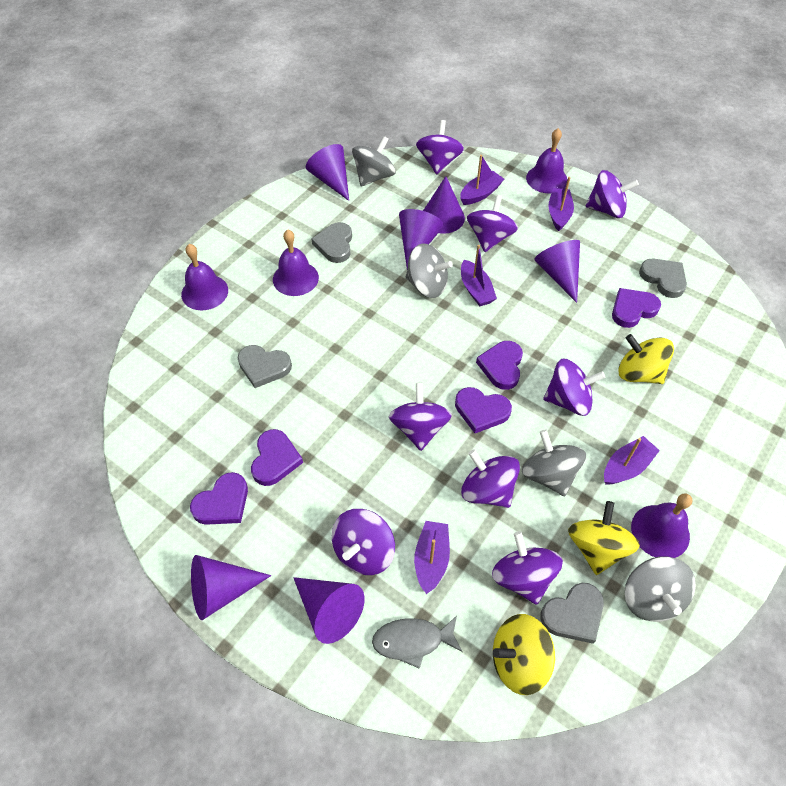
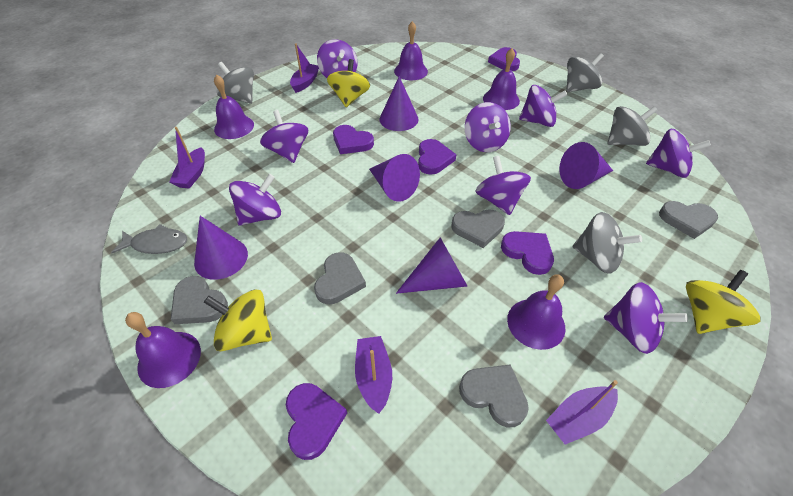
grey heart: 4 -> 5
purple bell: 4 -> 5
purple boat: 5 -> 4
purple cone: 6 -> 5

